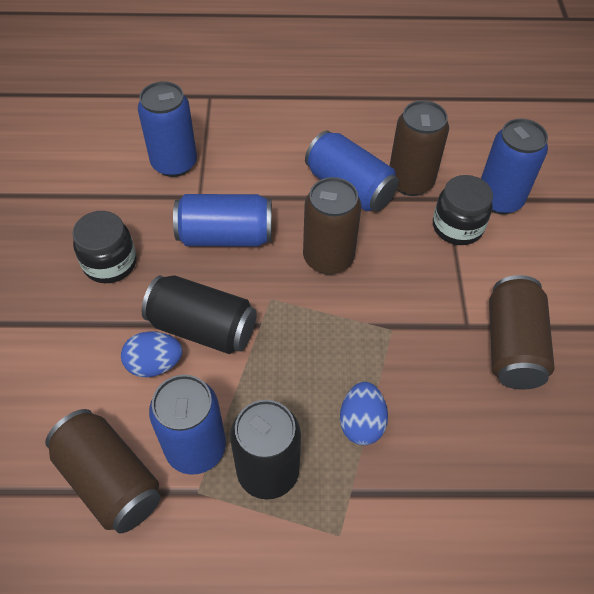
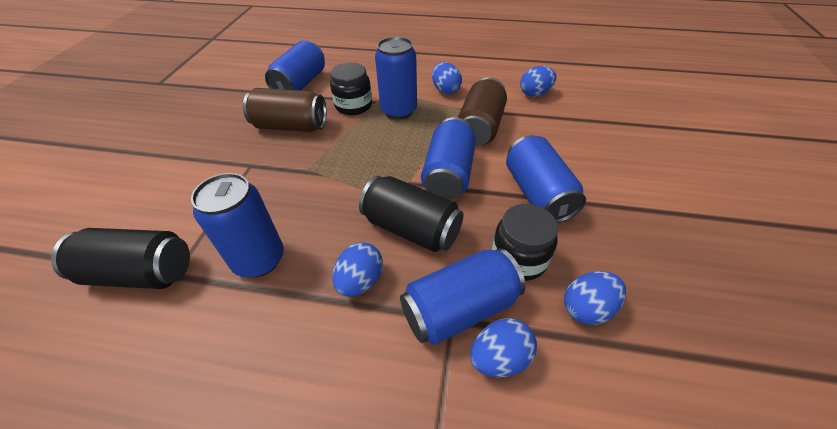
blue can: 5 -> 6
blue egg: 2 -> 5
brown can: 4 -> 2

